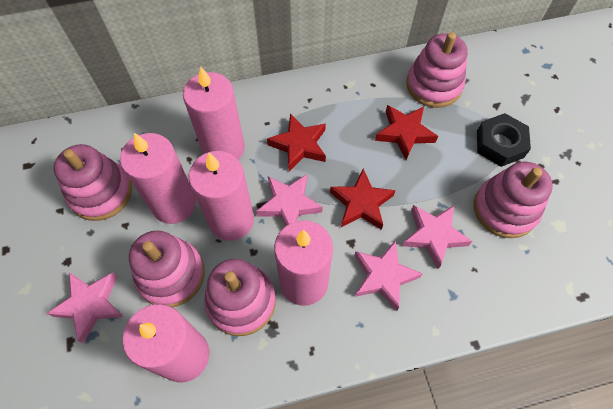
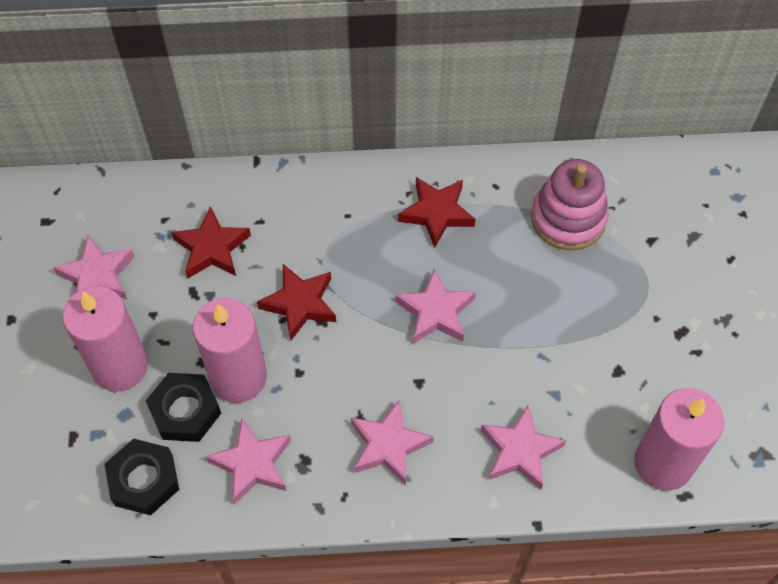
black nut: 1 -> 2
pink candle: 5 -> 3
pink stacking toy: 5 -> 1
pink star: 4 -> 5

